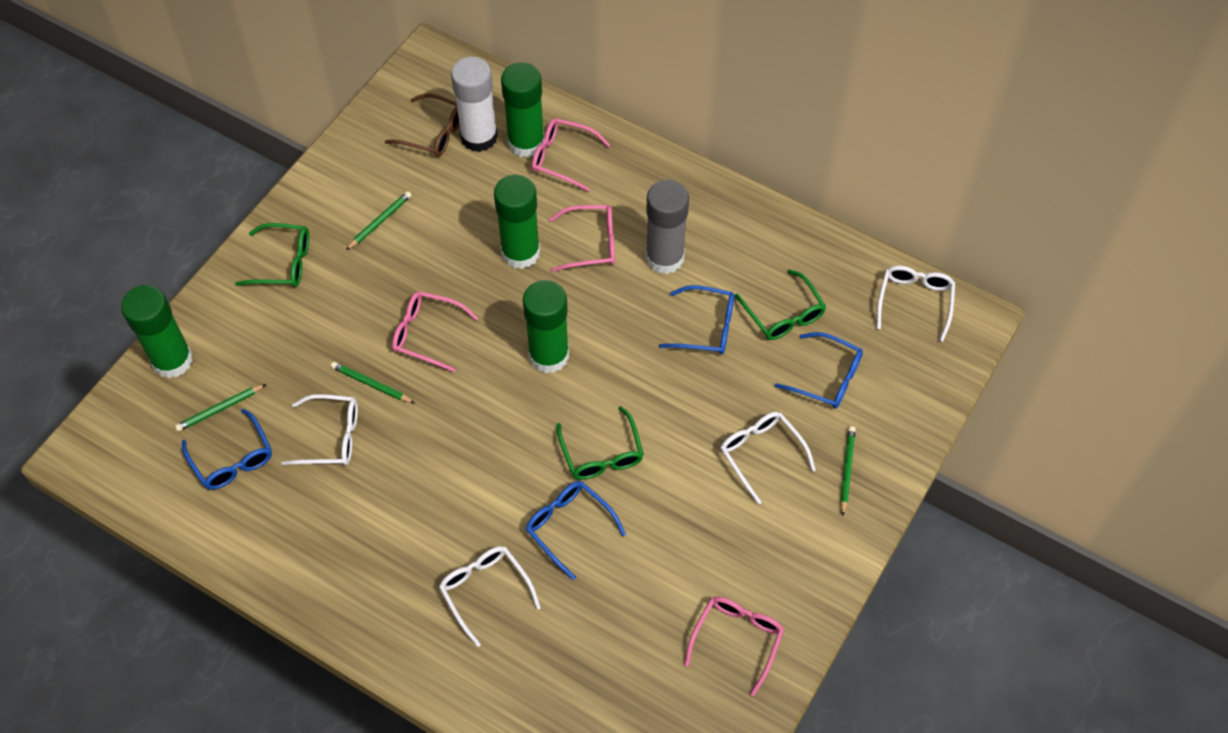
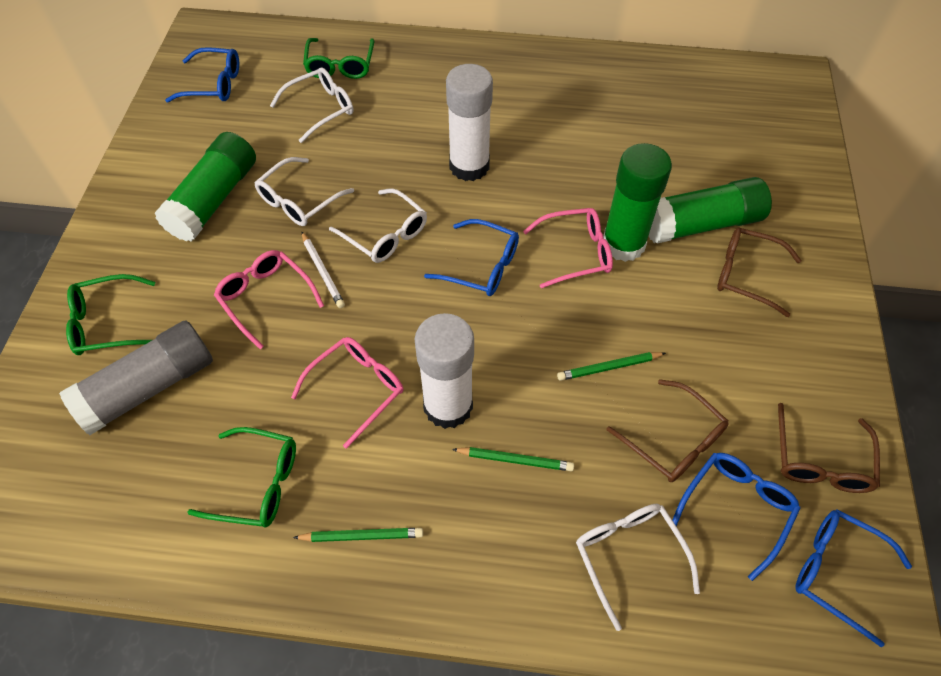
brown glasses: 1 -> 3
green glue stick: 4 -> 3
green pencil: 4 -> 3
pink glasses: 4 -> 3
white glue stick: 1 -> 2
white pencil: 0 -> 1

